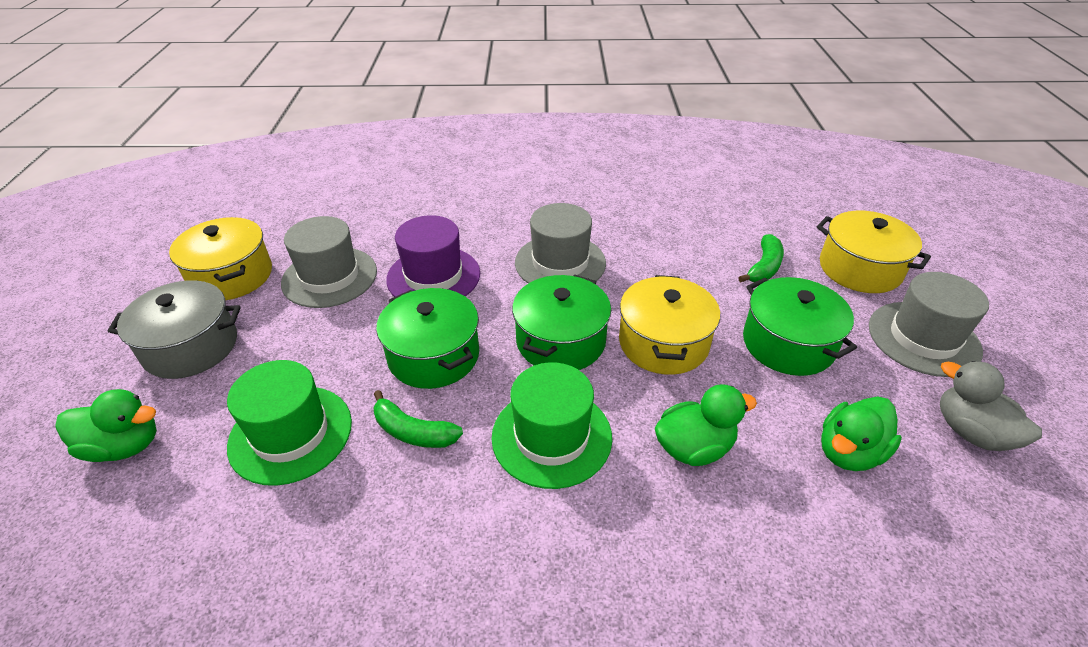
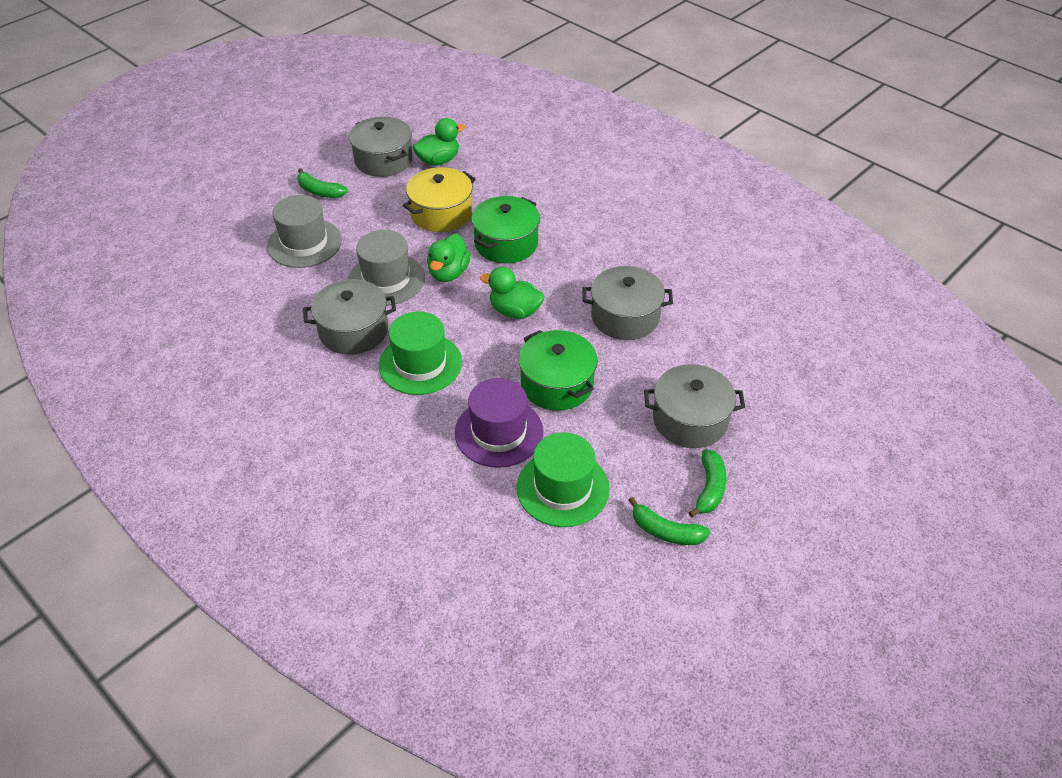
green banana: 2 -> 3
green pot: 3 -> 2
grey duck: 1 -> 0
grey hat: 3 -> 2
grey pot: 1 -> 4
yellow pot: 3 -> 1

